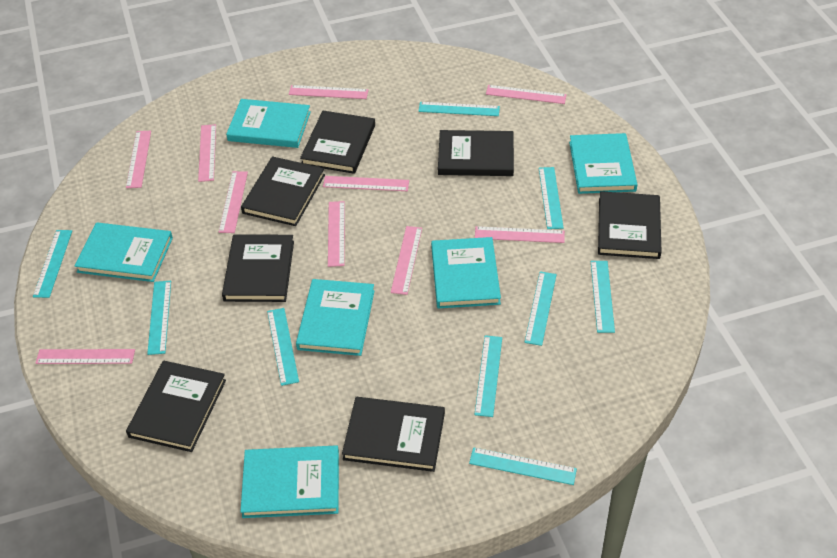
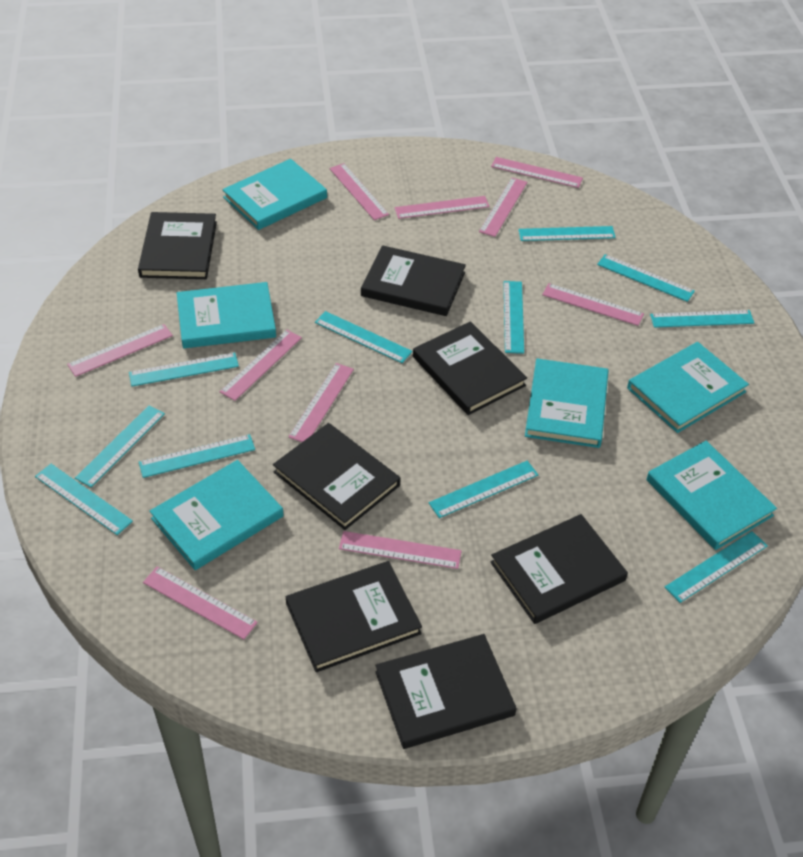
turquoise ruler: 9 -> 11

